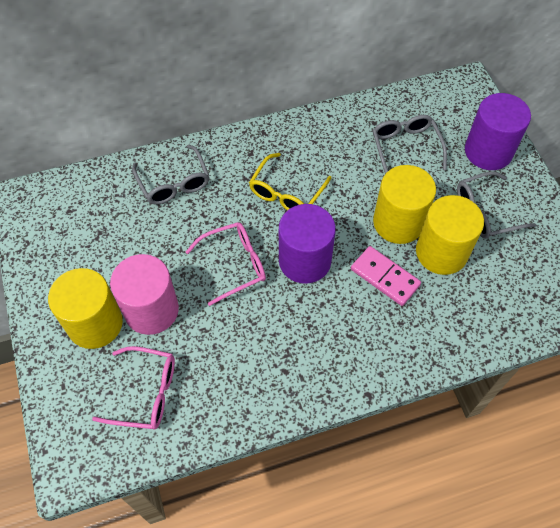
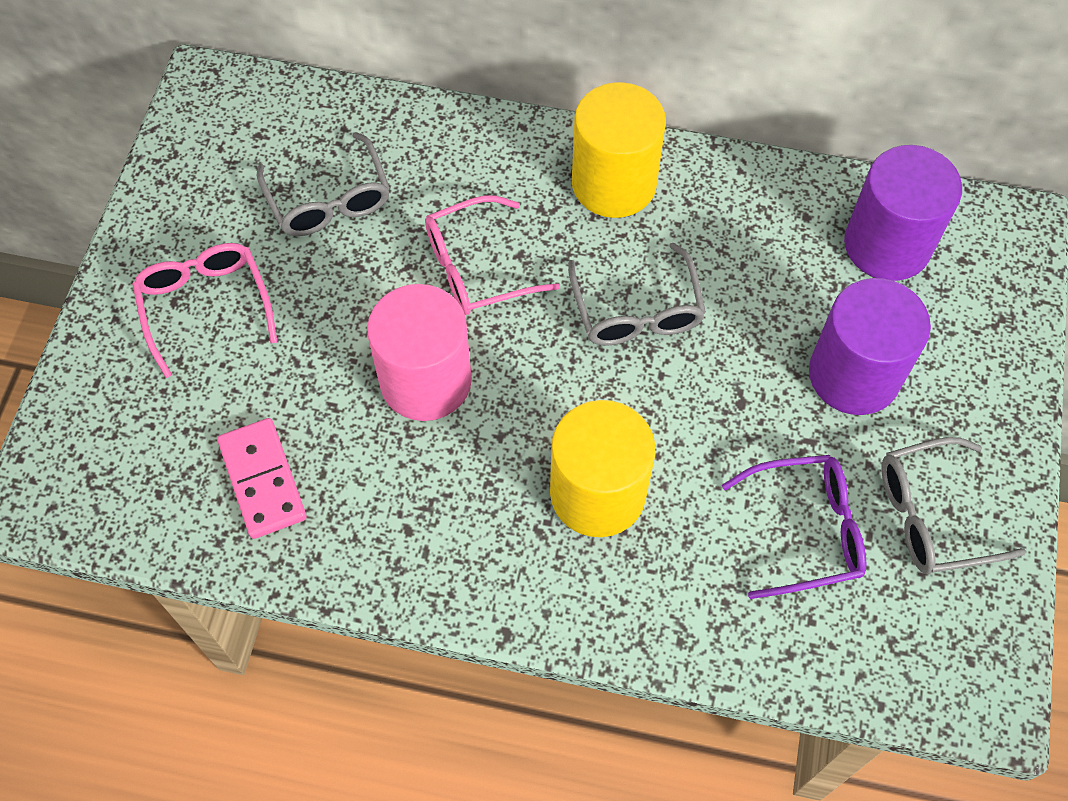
purple glasses: 0 -> 1
yellow cylinder: 3 -> 2
yellow glasses: 1 -> 0

